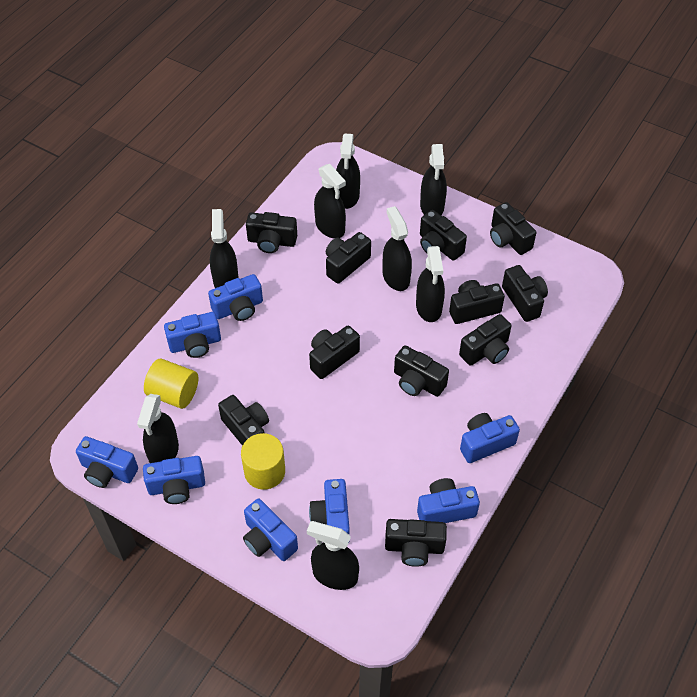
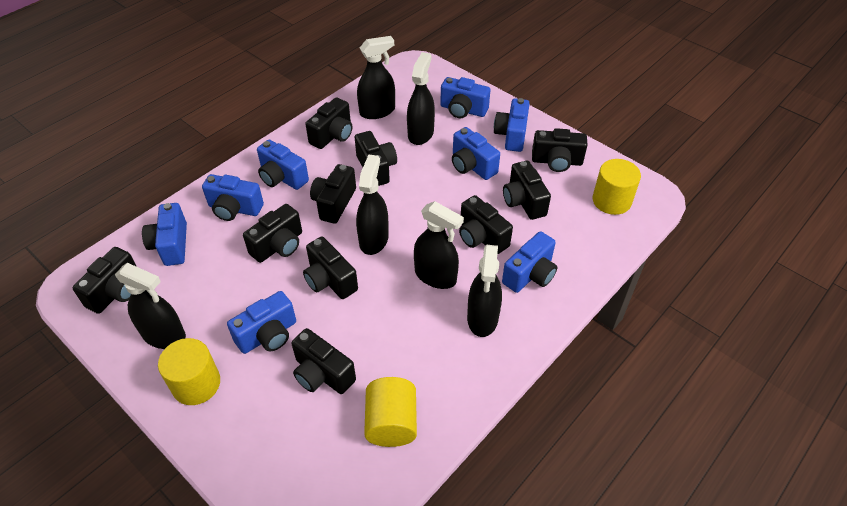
black camera: 11 -> 10
black spray bottle: 8 -> 6
yellow cylinder: 2 -> 3

